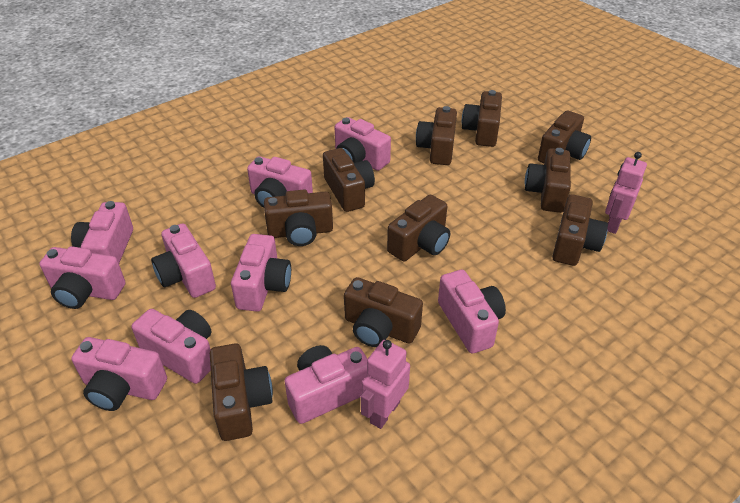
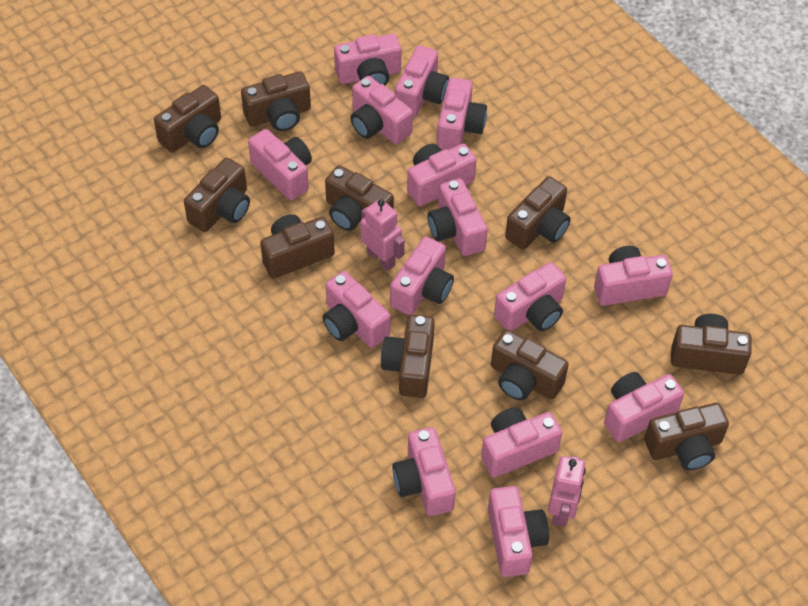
pink camera: 10 -> 15

